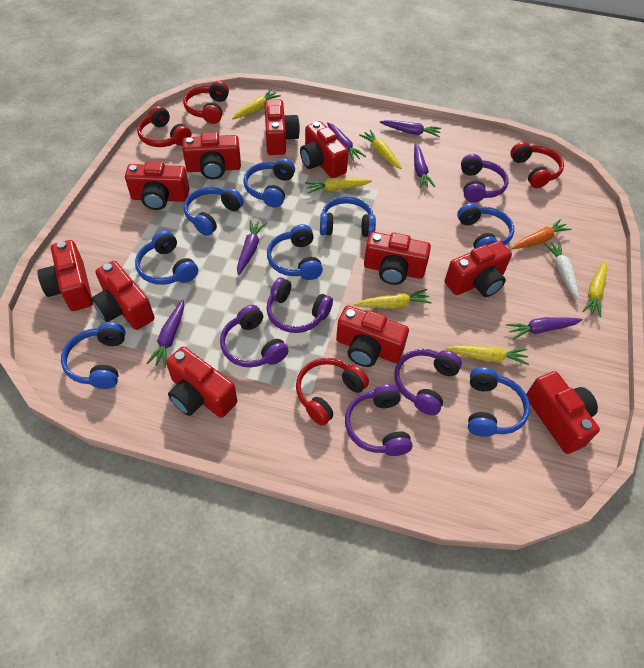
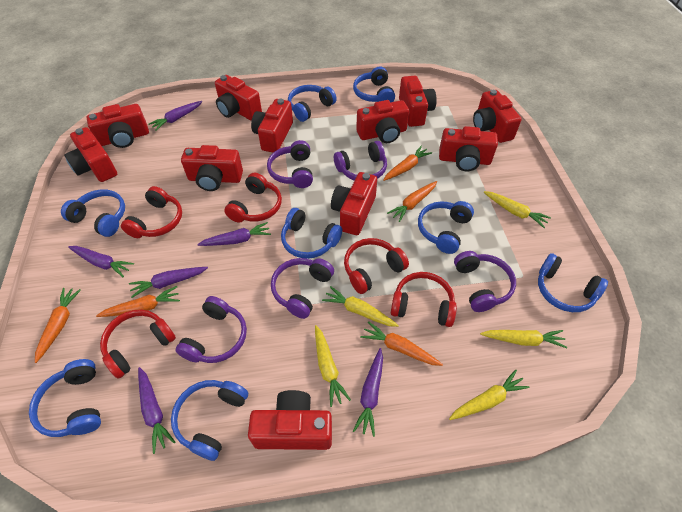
orange carrot: 1 -> 5
red headphones: 4 -> 5
white carrot: 1 -> 0
yellow carrot: 6 -> 5

